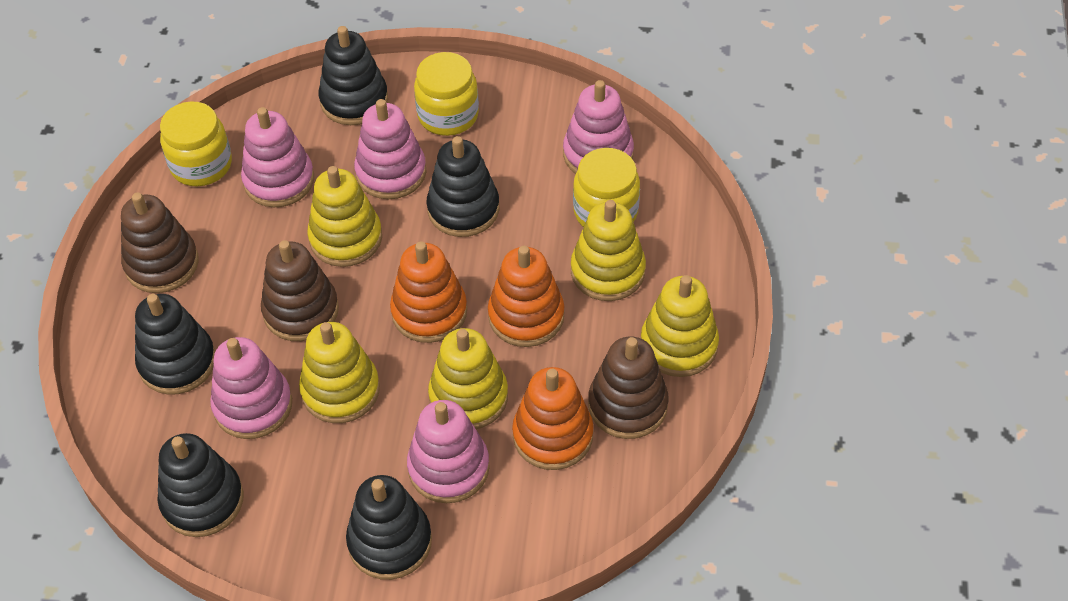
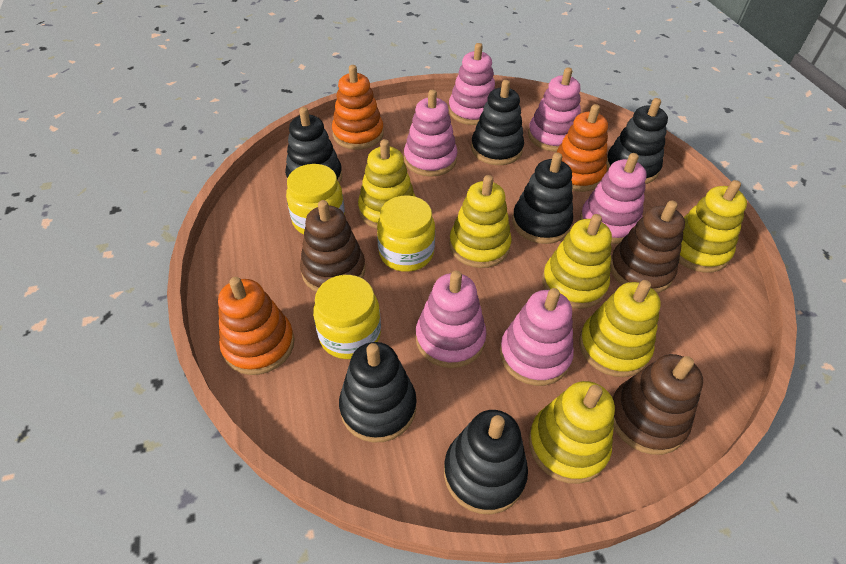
black stacking toy: 5 -> 6
pink stacking toy: 5 -> 6
yellow stacking toy: 5 -> 6

